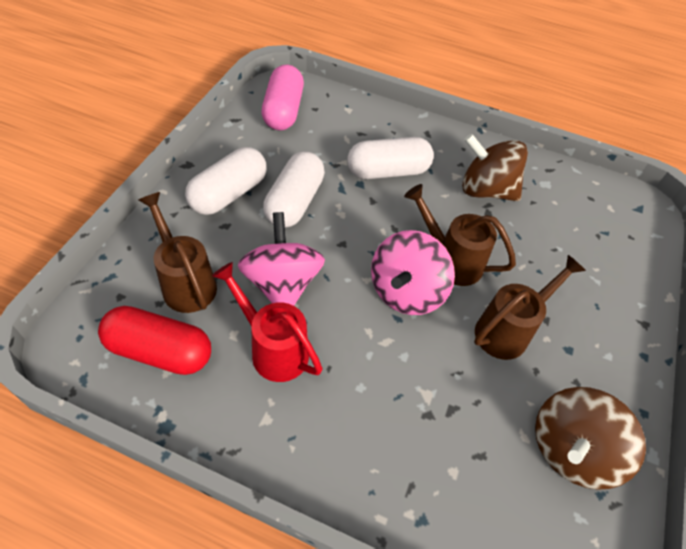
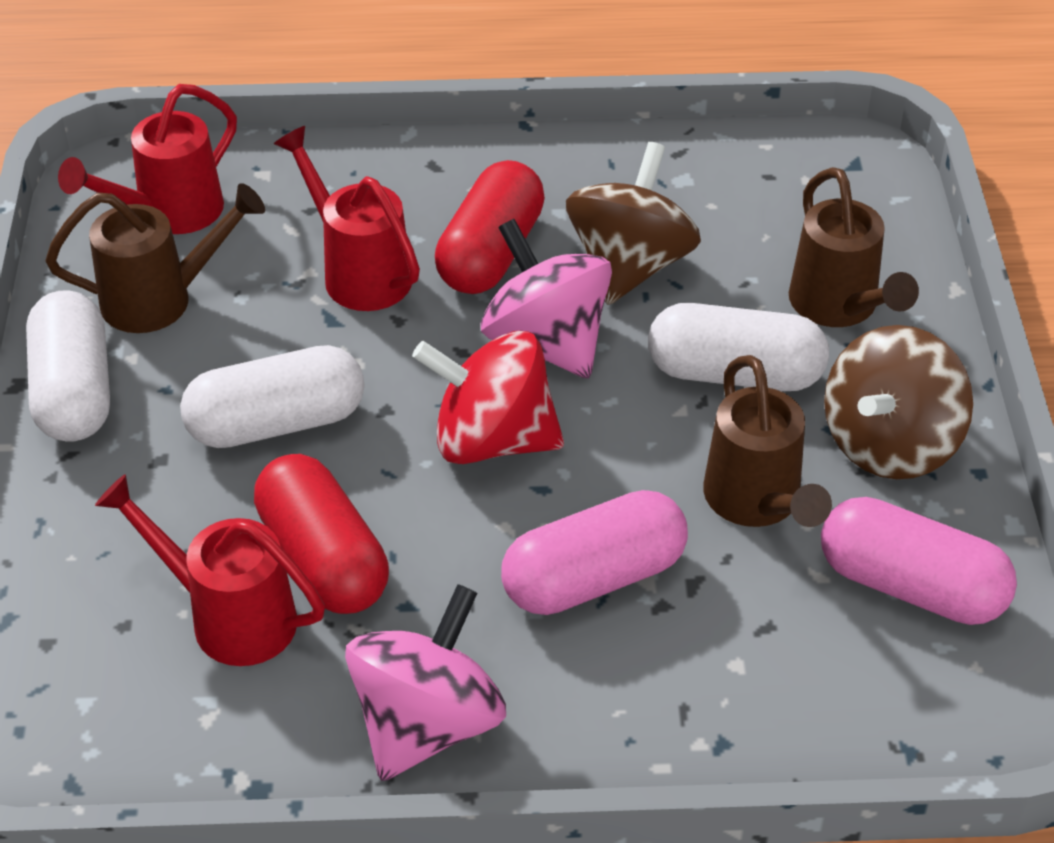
pink capsule: 1 -> 2
red capsule: 1 -> 2
red spinning top: 0 -> 1
red watering can: 1 -> 3

